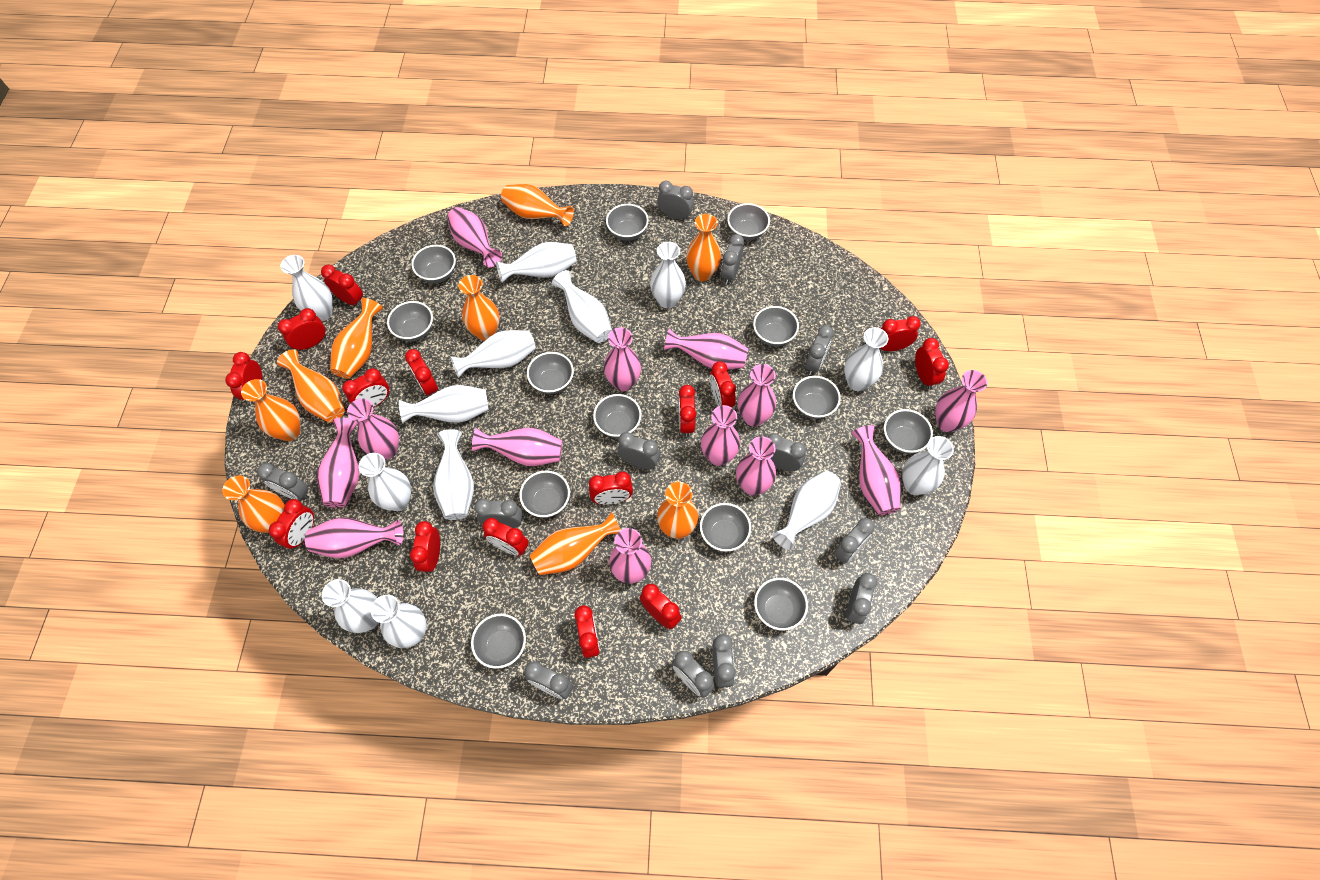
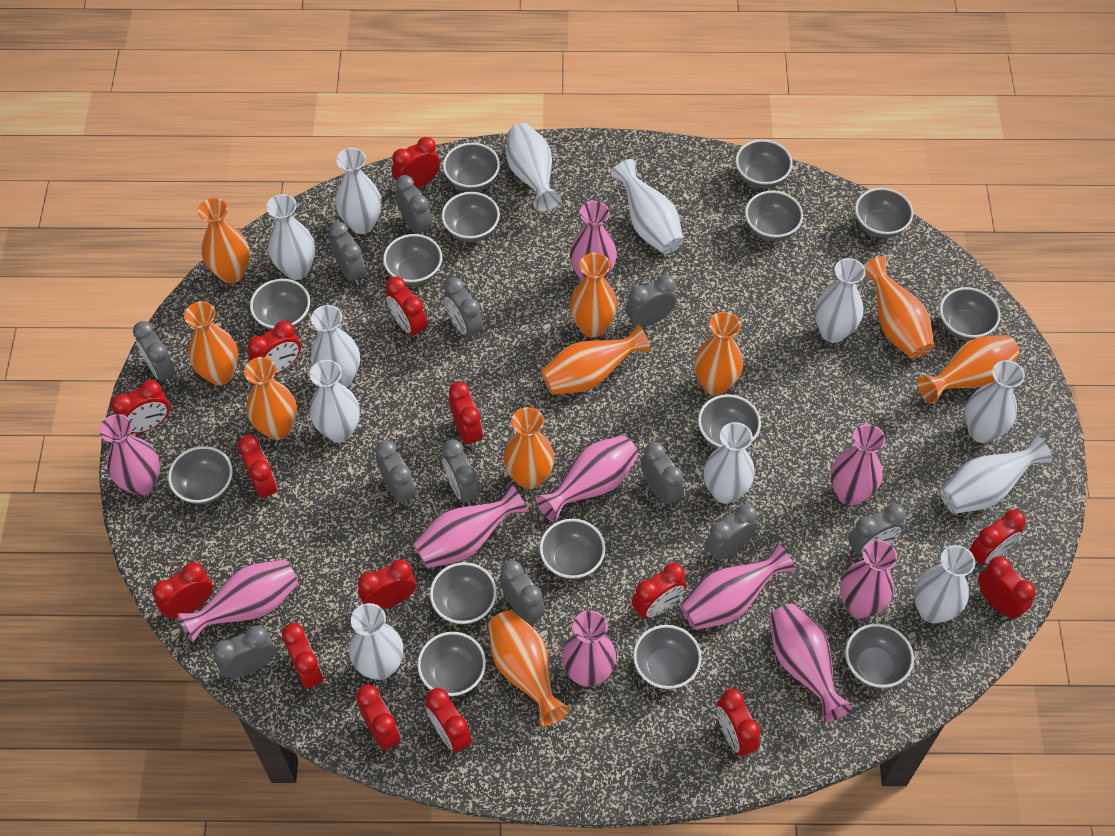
grey bowl: 13 -> 15
orange vase: 9 -> 10
pink vase: 13 -> 10
white vase: 13 -> 12

